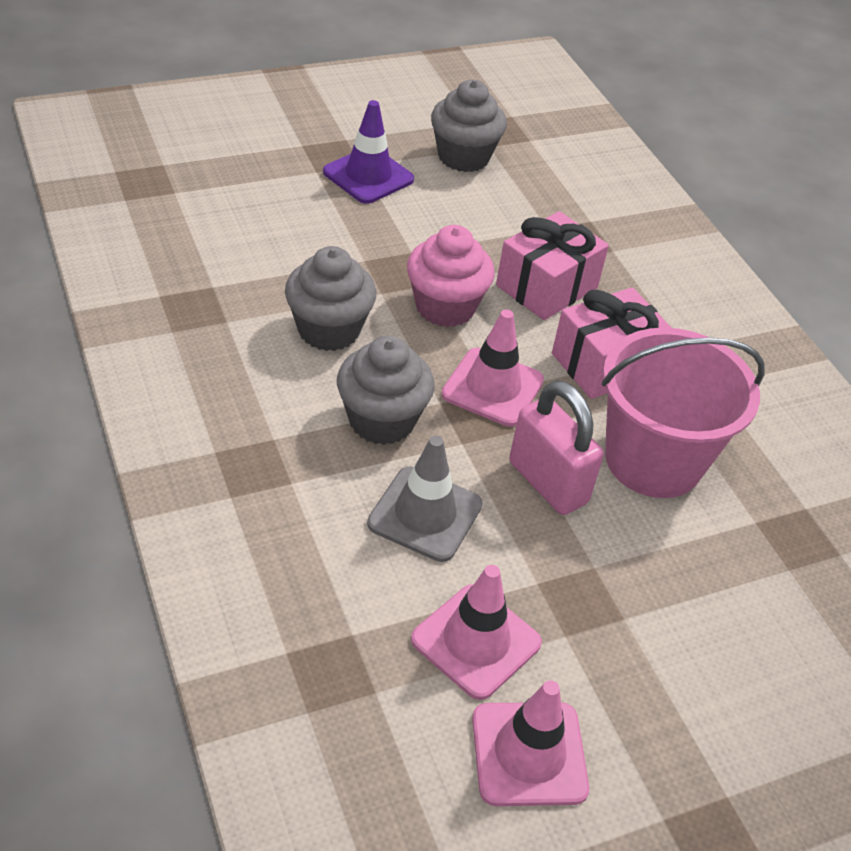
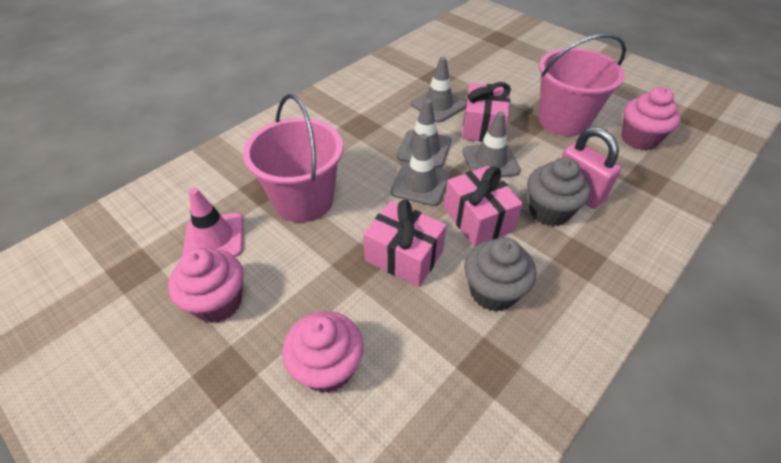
grey cupcake: 3 -> 2
grey traffic cone: 1 -> 4
pink bucket: 1 -> 2
pink cupcake: 1 -> 3
pink gift: 2 -> 3
pink traffic cone: 3 -> 1
purple traffic cone: 1 -> 0

